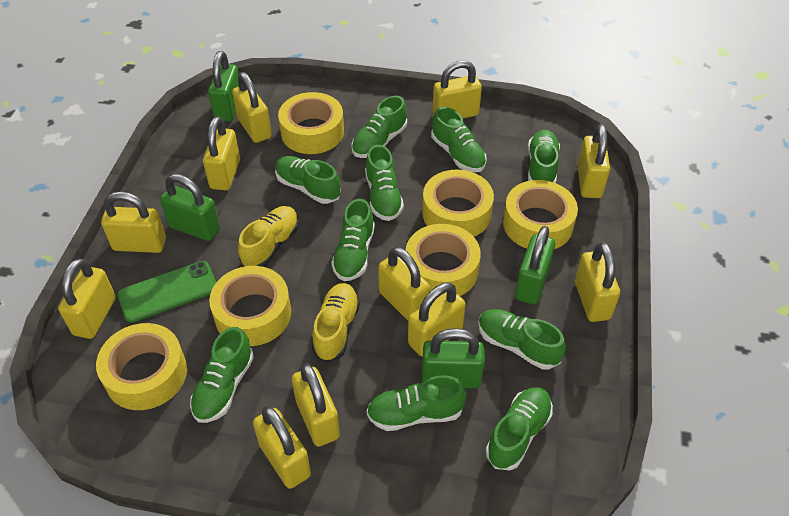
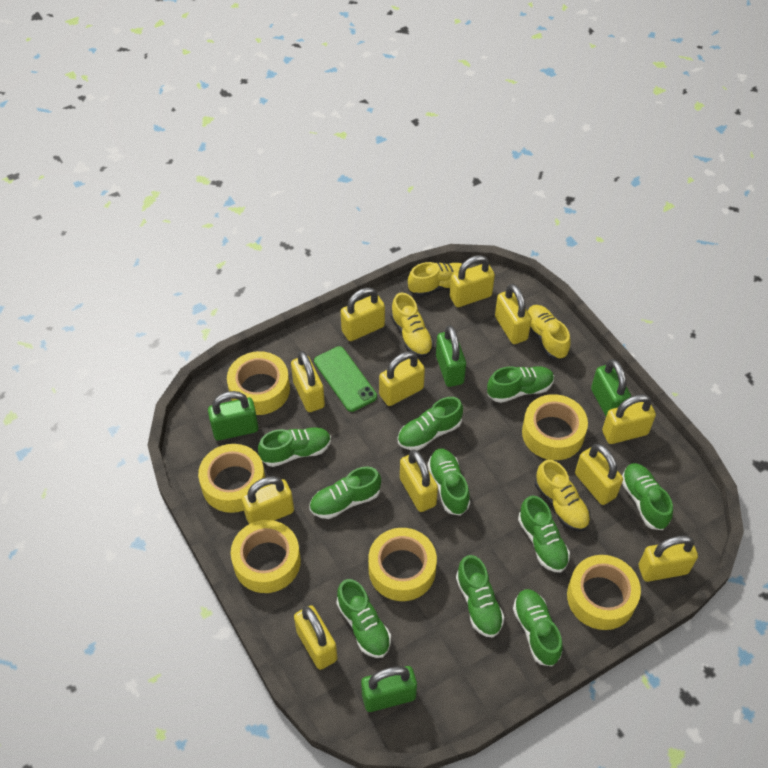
yellow shoe: 2 -> 4

